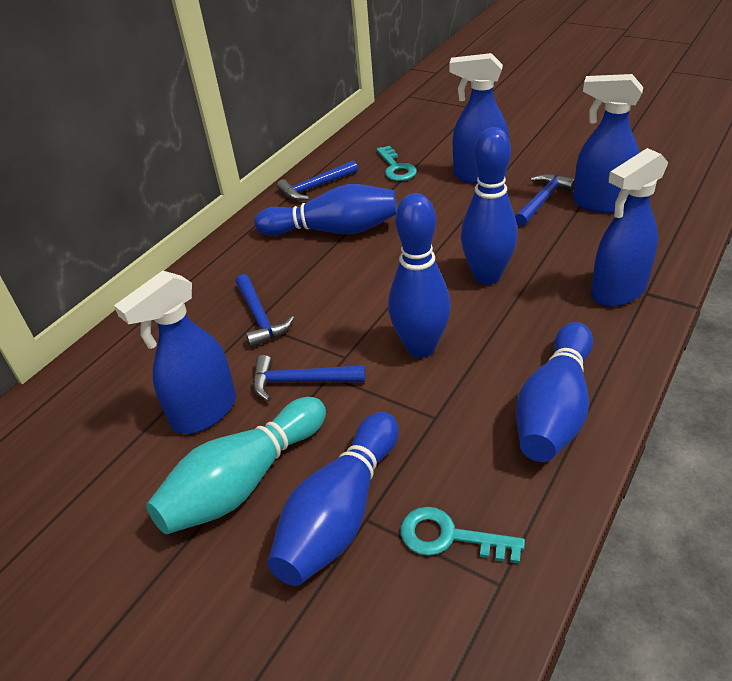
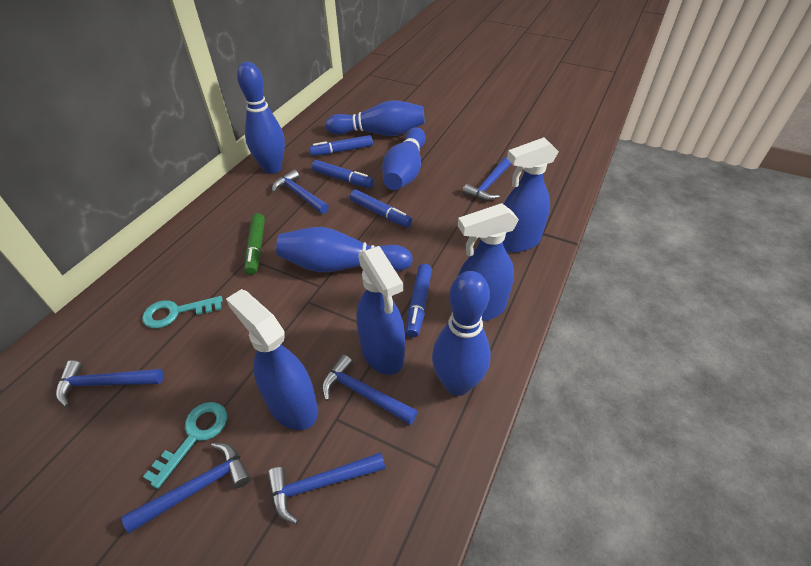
blue hammer: 4 -> 6
blue marker: 0 -> 4
green marker: 0 -> 1
turquoise bowling pin: 1 -> 0

